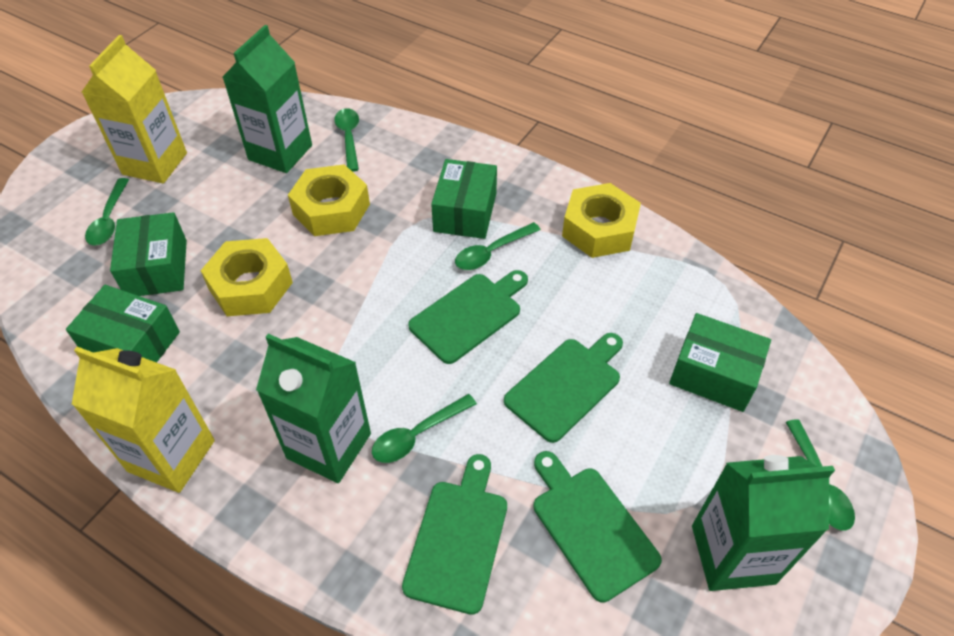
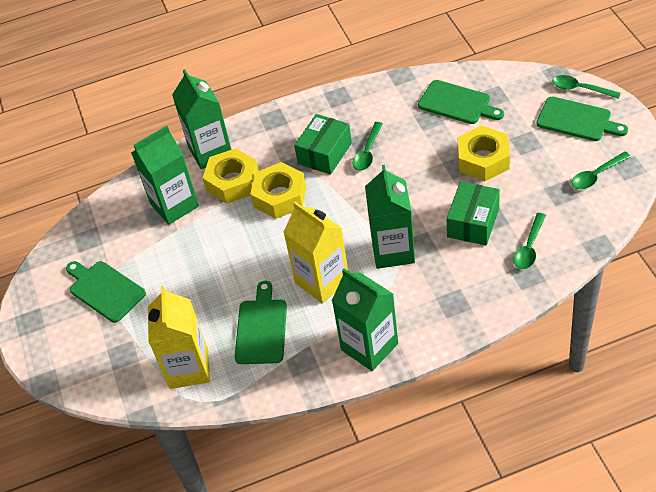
green box: 4 -> 2
green carton: 3 -> 4
green spoon: 5 -> 4

